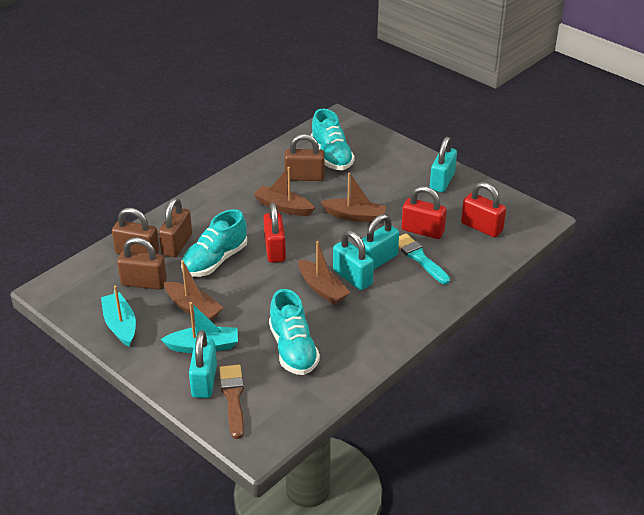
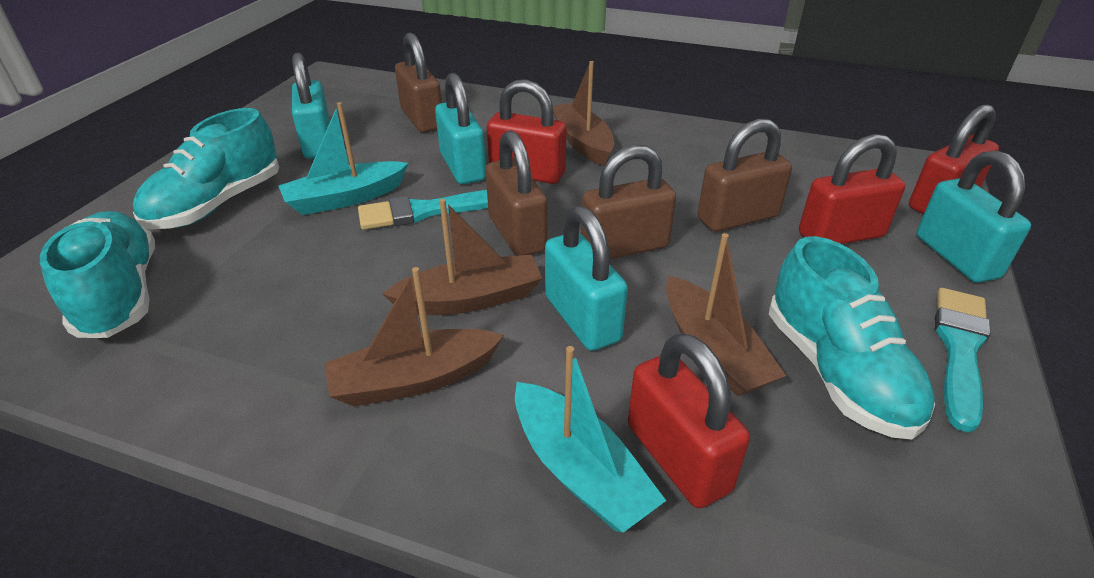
brown brush: 1 -> 0
red padlock: 3 -> 4
turquoise brush: 1 -> 2

